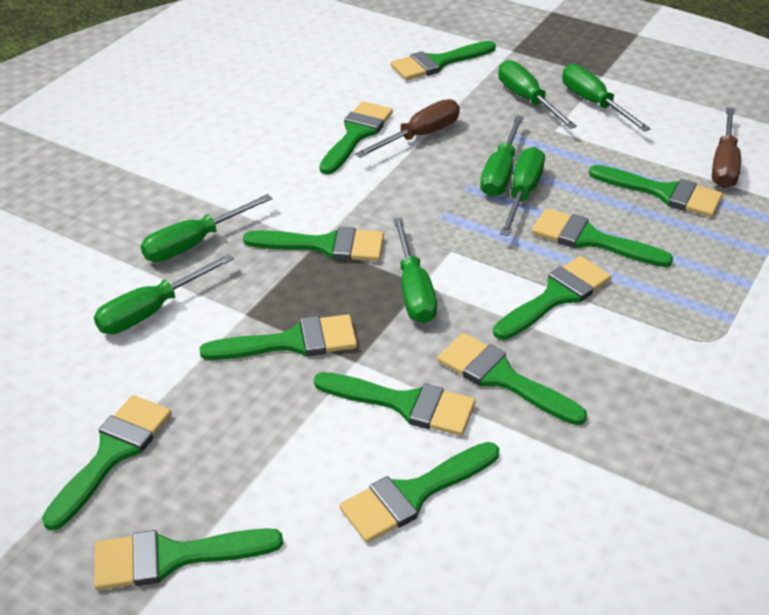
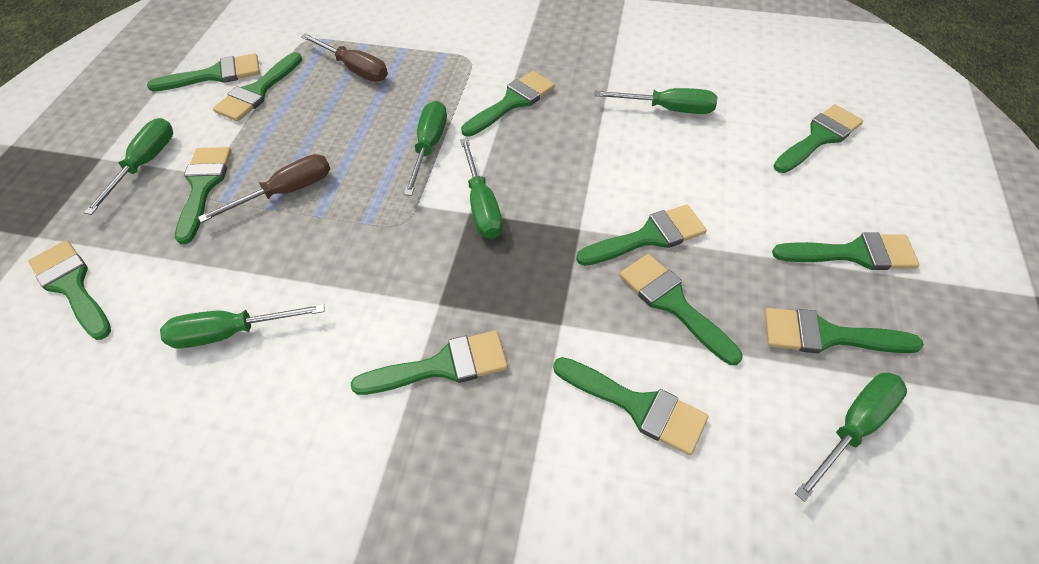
green screwdriver: 7 -> 6

